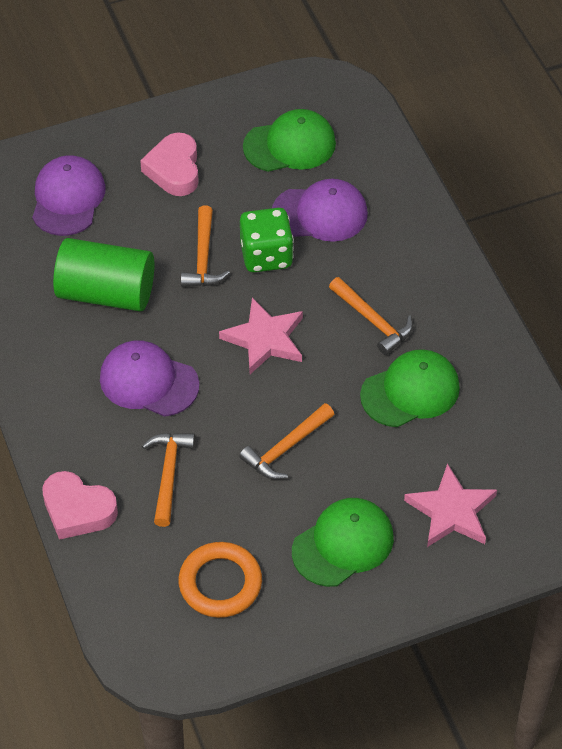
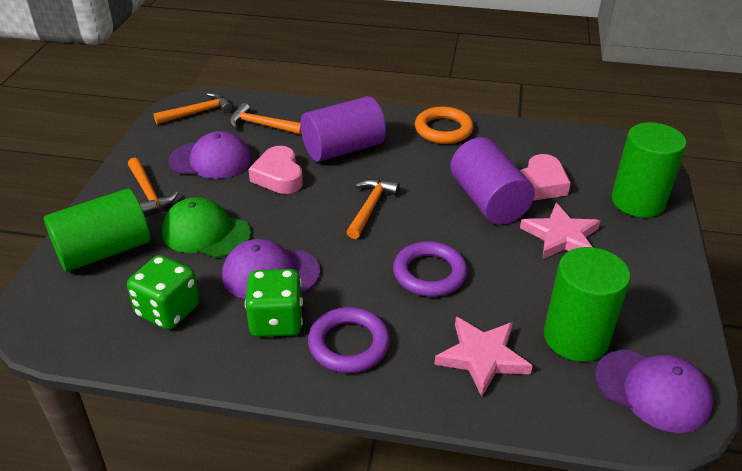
green cap: 3 -> 1
green cylinder: 1 -> 3
green dice: 1 -> 2
purple cylinder: 0 -> 2
purple ring: 0 -> 2

